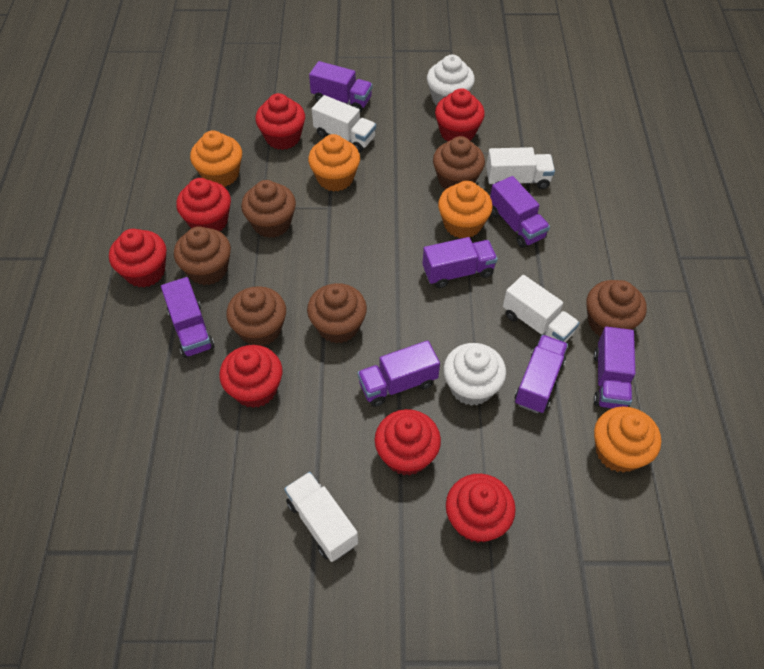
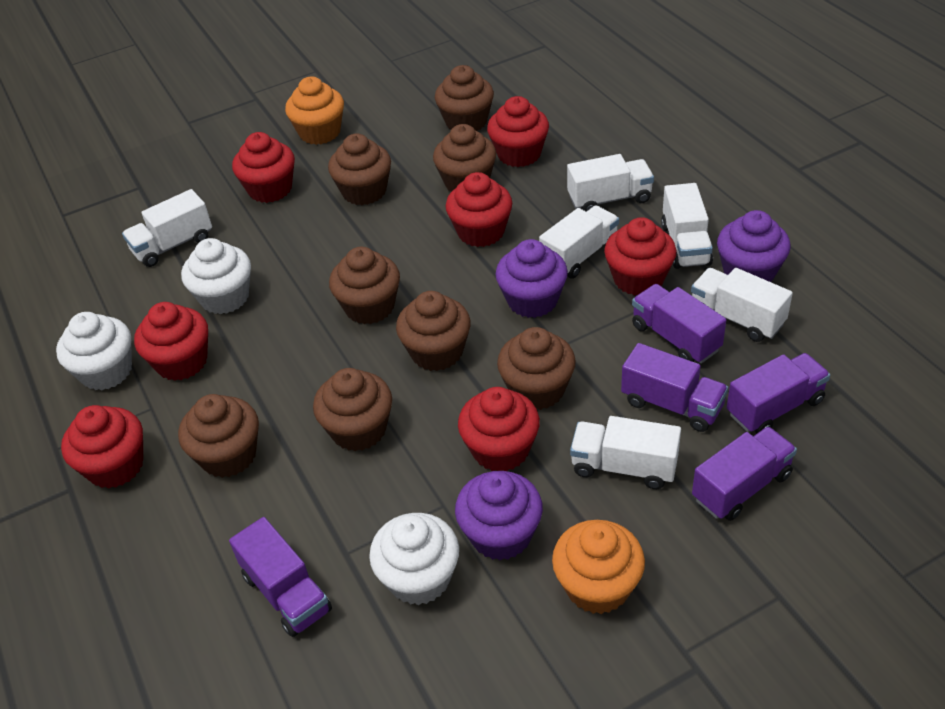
brown cupcake: 6 -> 8
orange cupcake: 4 -> 2
purple cupcake: 0 -> 3
purple truck: 7 -> 5
white cupcake: 2 -> 3
white truck: 4 -> 6

